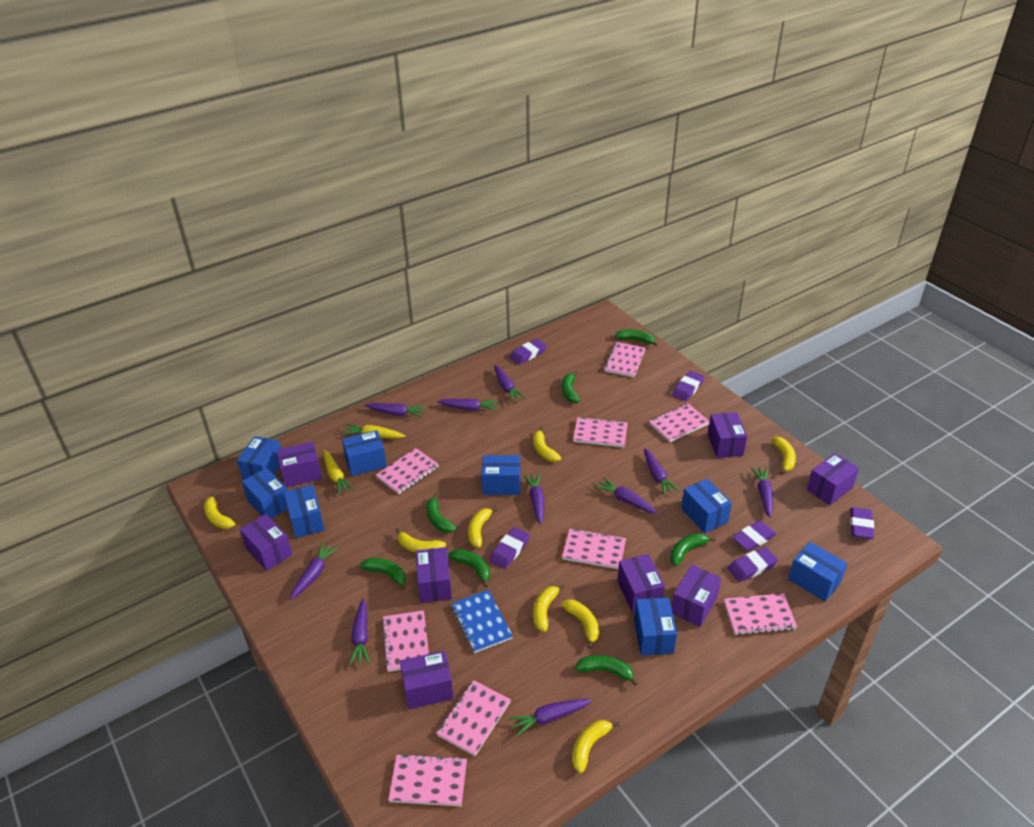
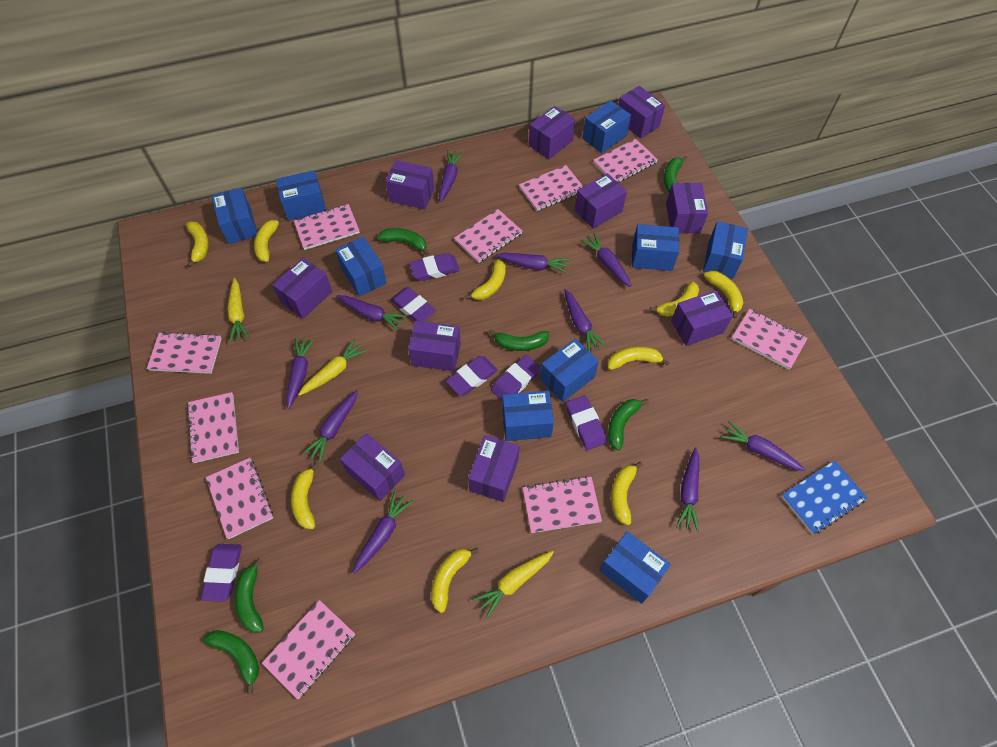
blue box: 8 -> 9
green banana: 7 -> 6
pink notebook: 9 -> 10
purple box: 8 -> 10
yellow banana: 8 -> 9
yellow carrot: 2 -> 3

